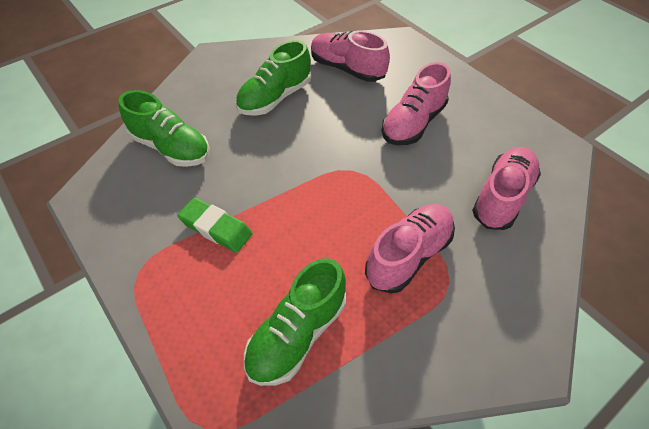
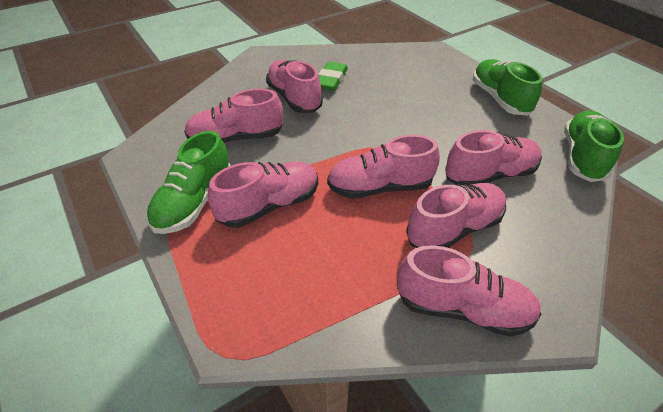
pink shoe: 4 -> 7

